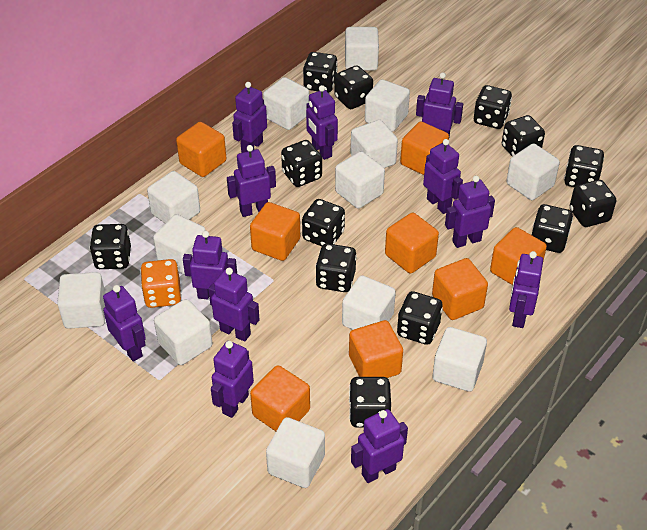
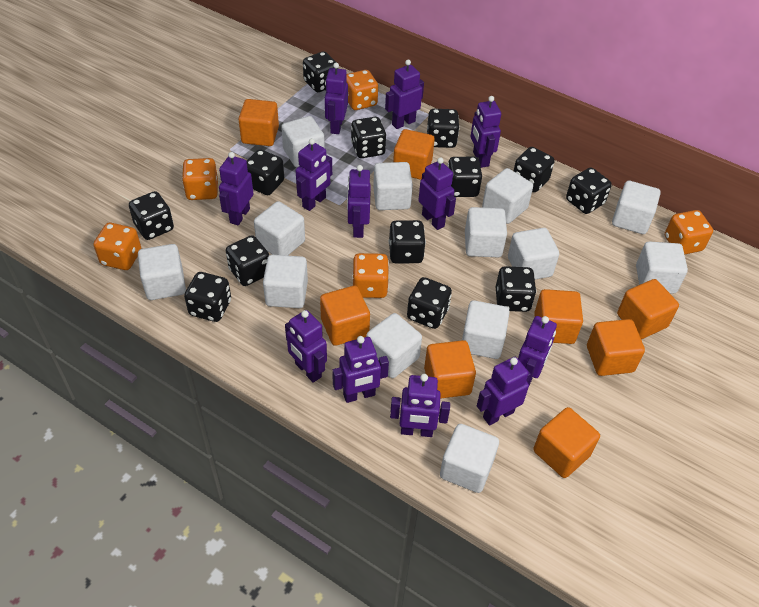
orange dice: 1 -> 5

